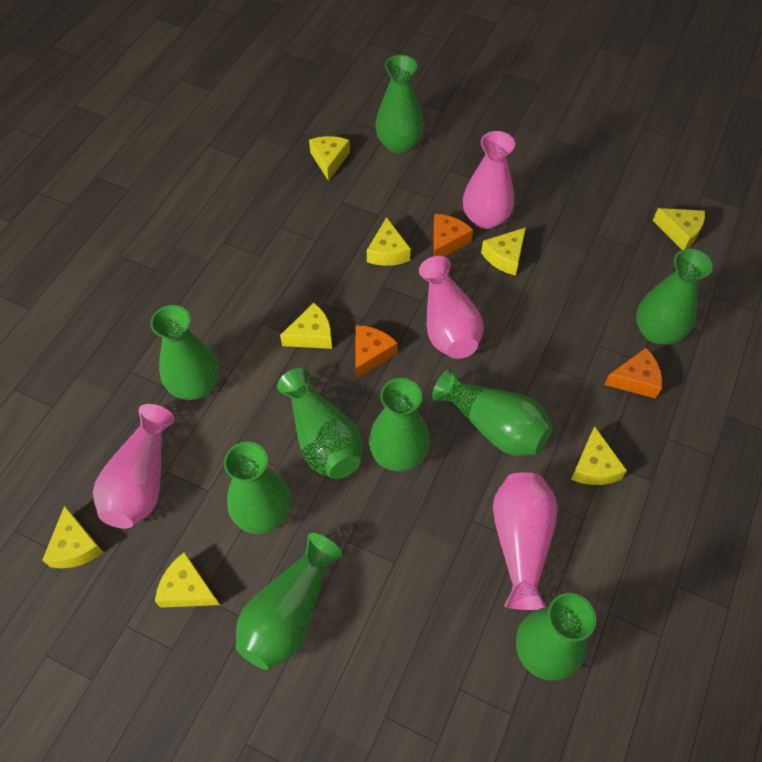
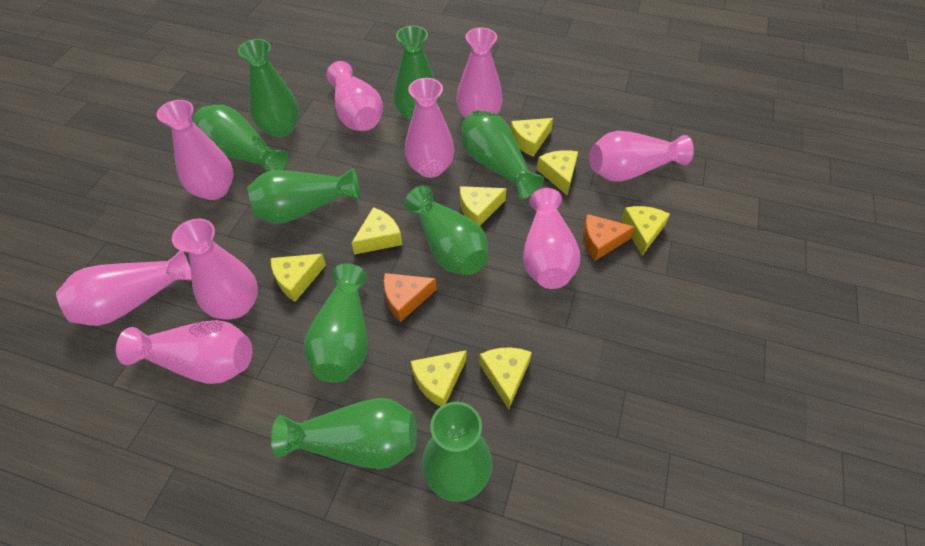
orange cheese: 3 -> 2
pink vase: 4 -> 9

